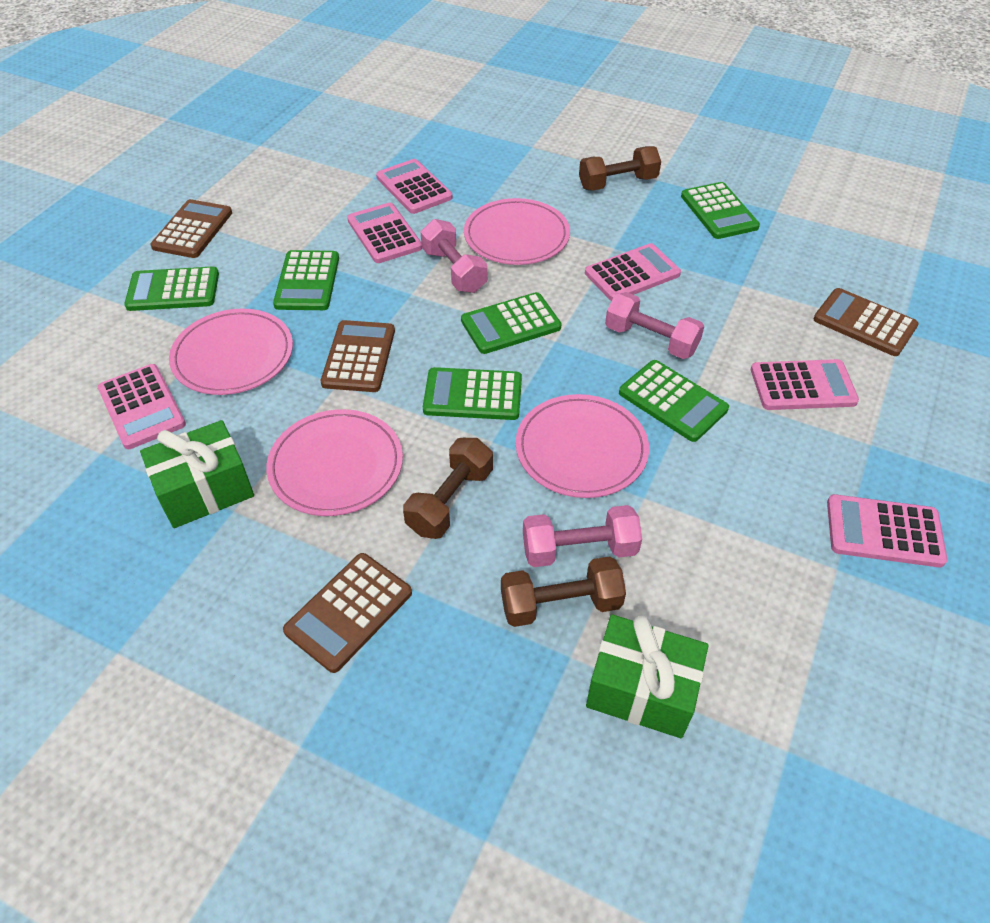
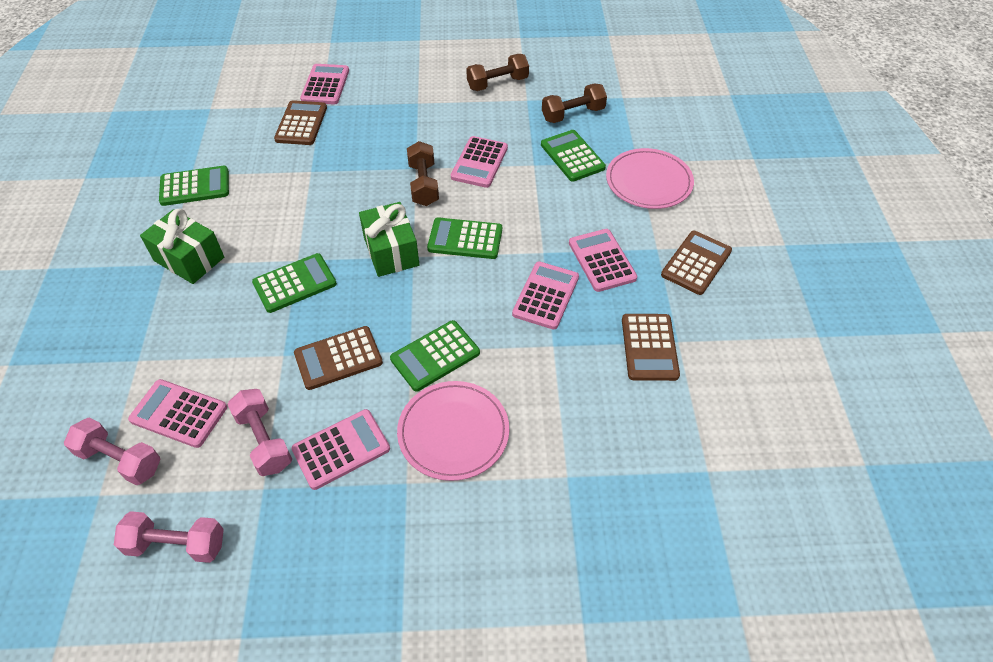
green calculator: 6 -> 5
pink plate: 4 -> 2

